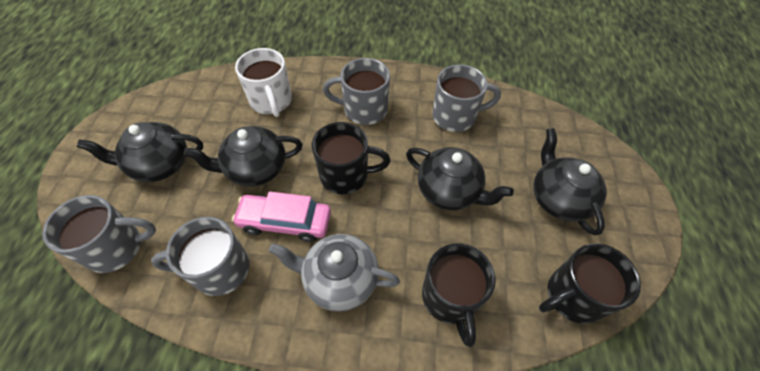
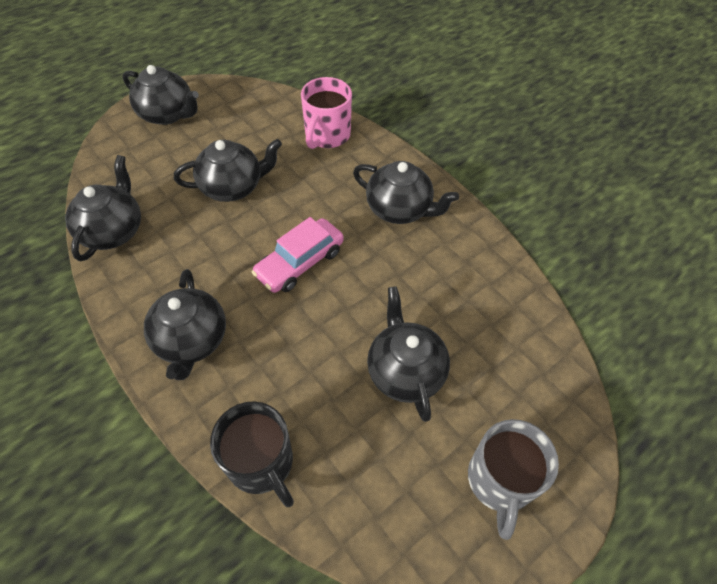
black mug: 3 -> 1
black teapot: 4 -> 6
grey mug: 4 -> 1
grey teapot: 1 -> 0
pink mug: 0 -> 1
white mug: 1 -> 0

